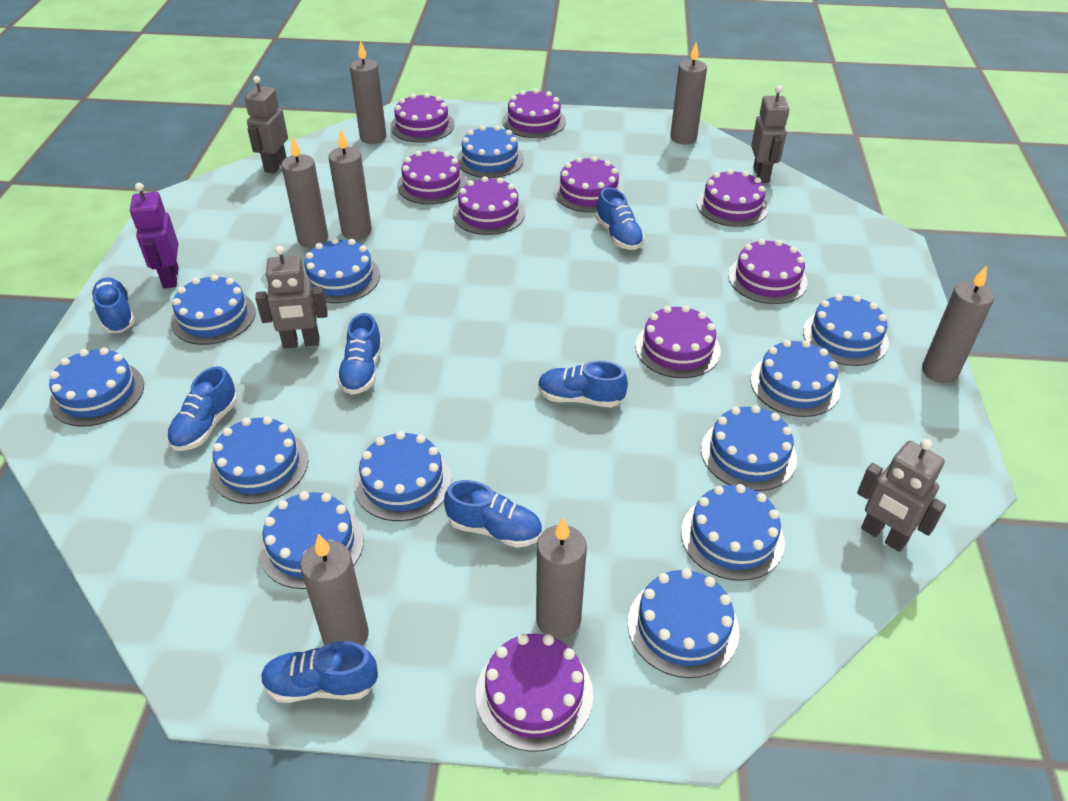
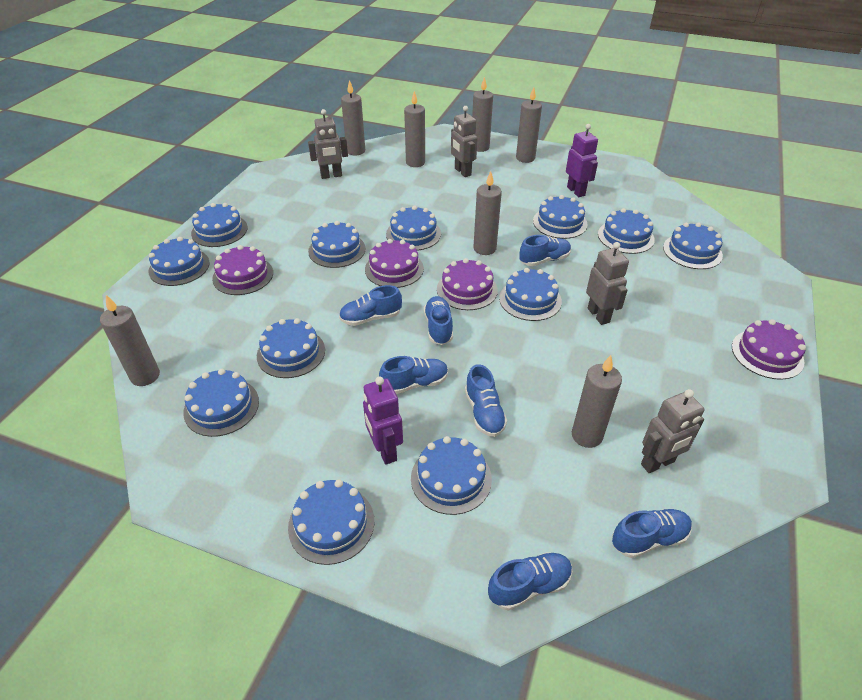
purple cake: 9 -> 4
purple robot: 1 -> 2

